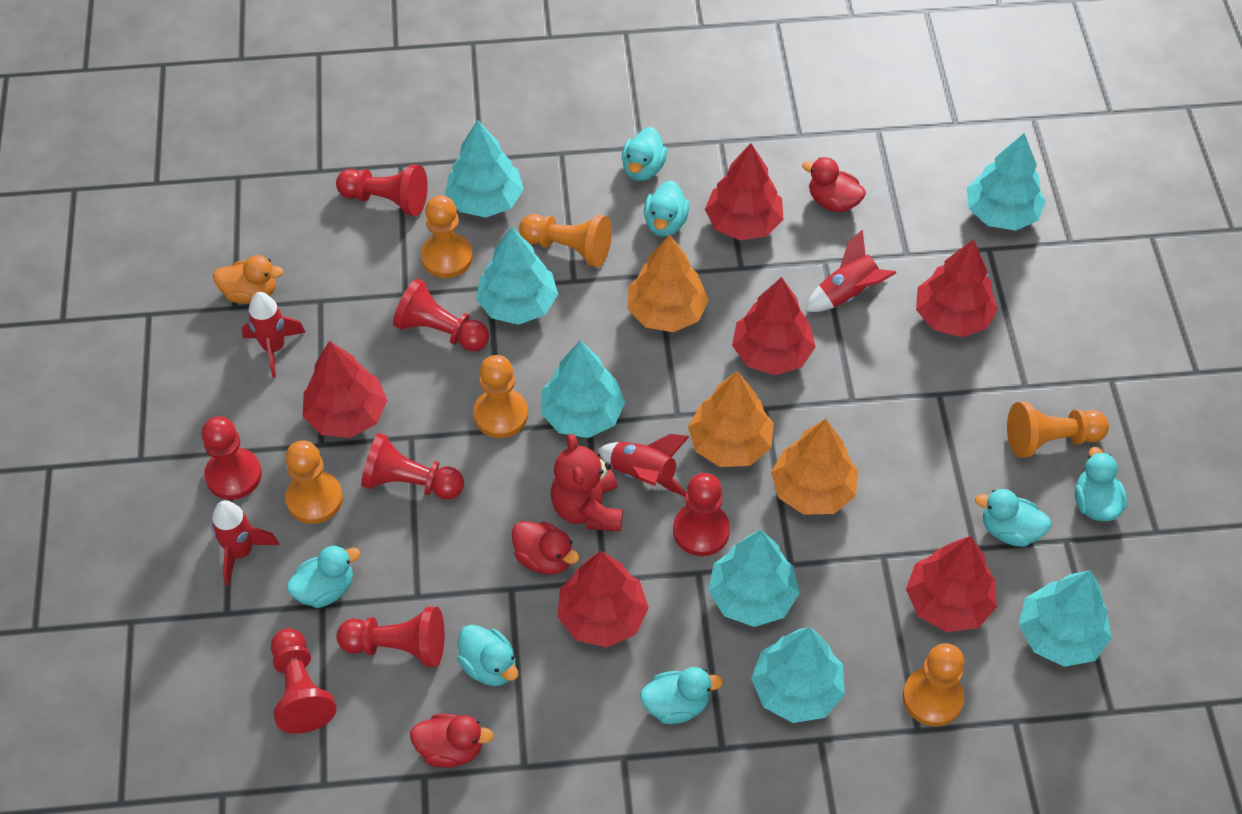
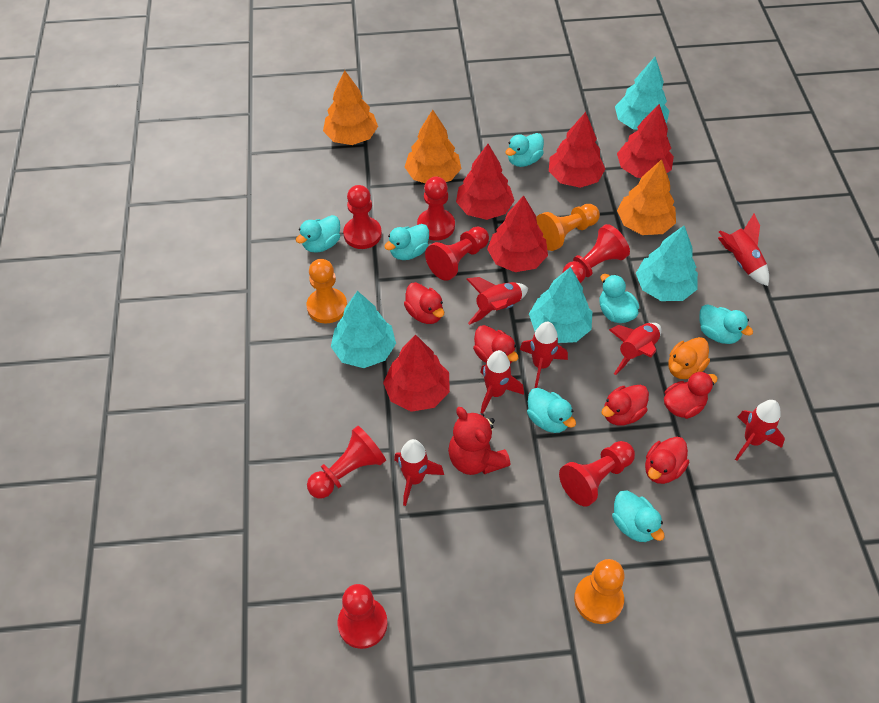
orange pawn: 6 -> 3
red duck: 3 -> 5
red rocket: 4 -> 7
red tree: 6 -> 5
turquoise tree: 7 -> 4

